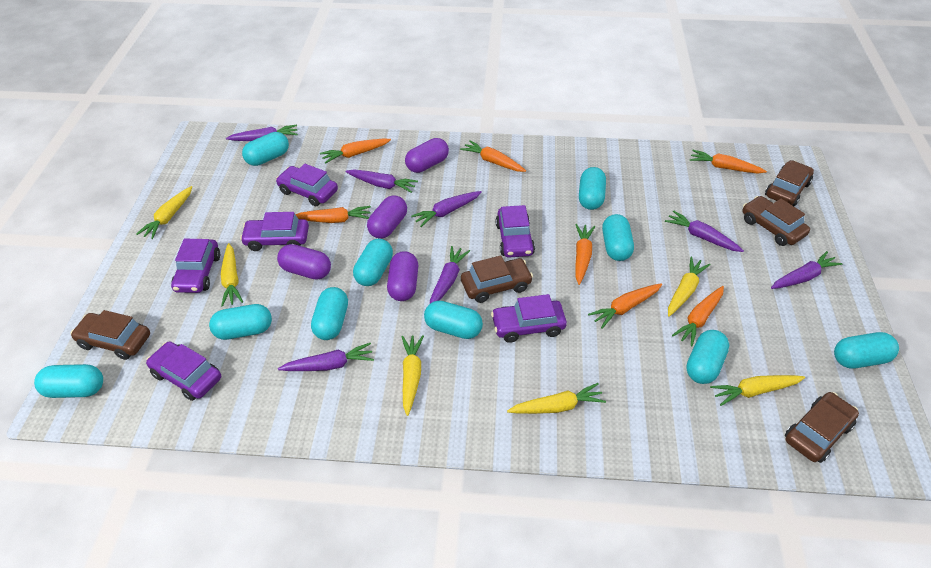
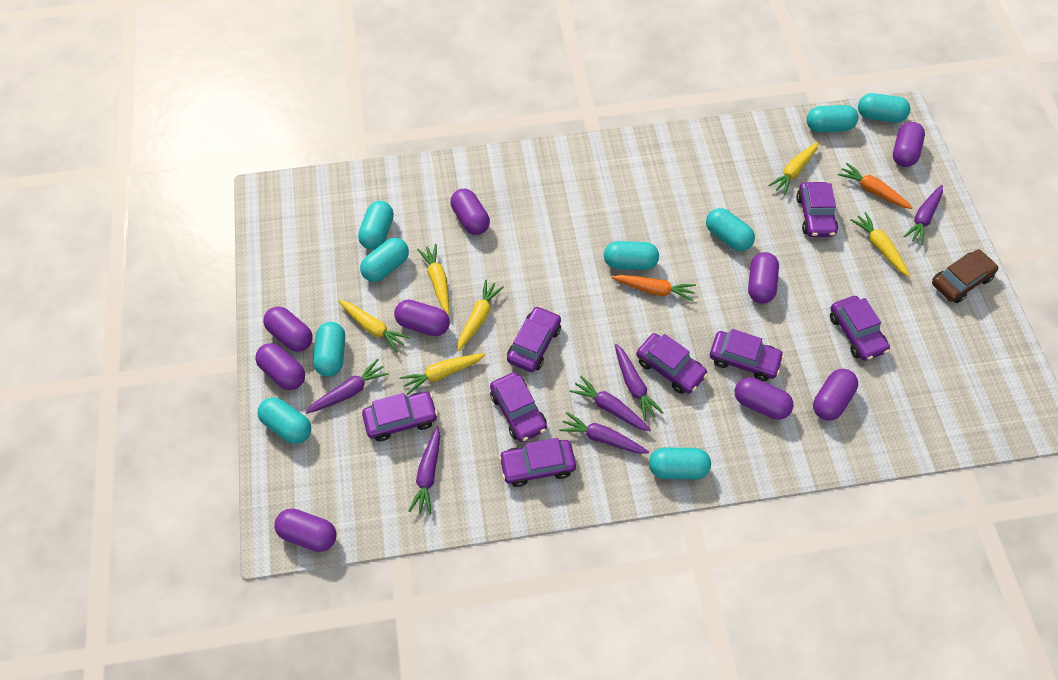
brown car: 5 -> 1
orange carrot: 7 -> 2
purple capsule: 4 -> 9
purple car: 6 -> 8
purple carrot: 7 -> 6
turquoise capsule: 10 -> 9

